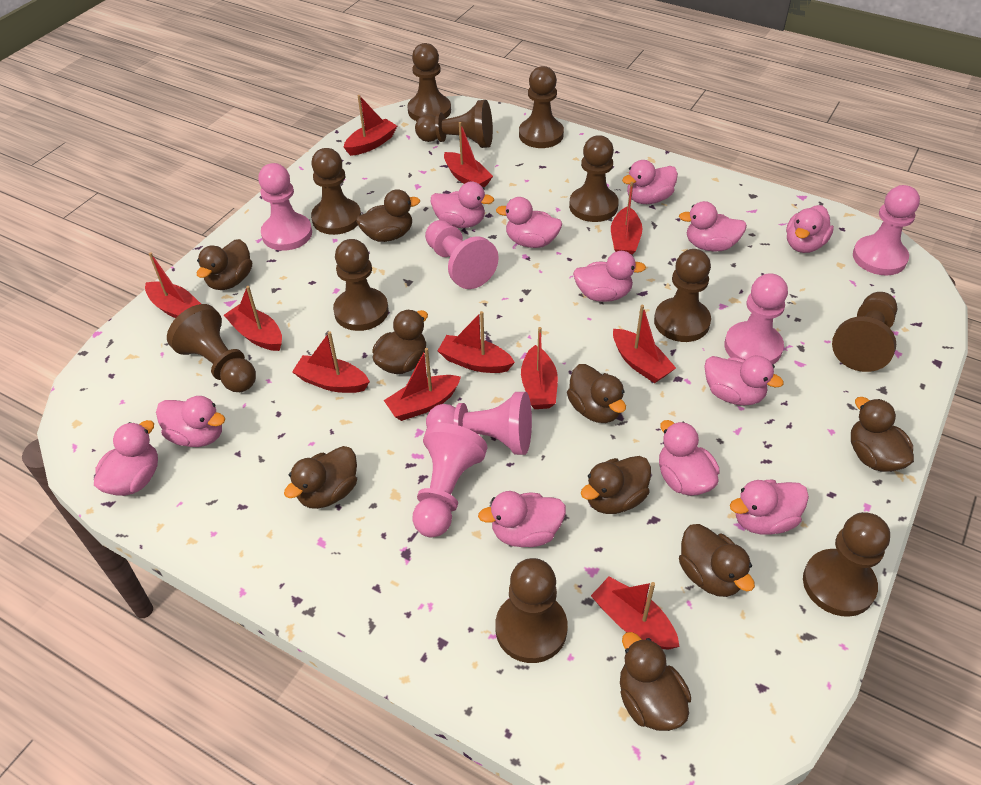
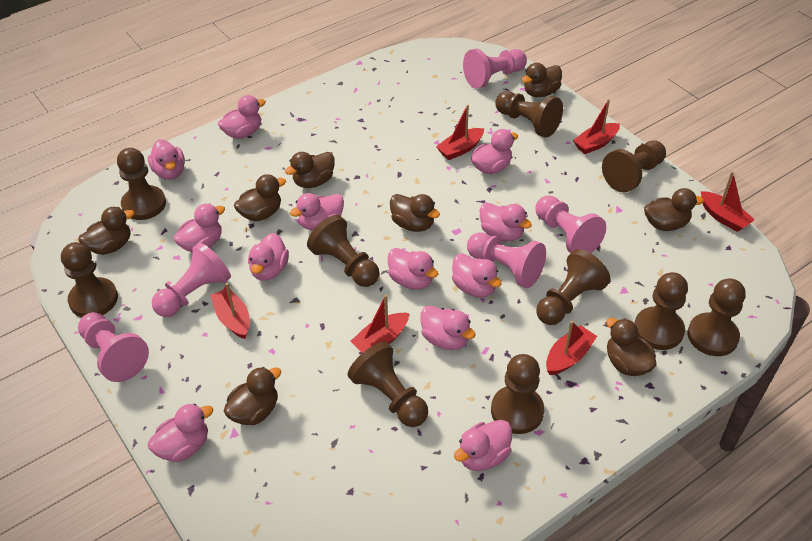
brown duck: 9 -> 8
brown pawn: 11 -> 10
pink pawn: 6 -> 5
red boat: 11 -> 6

